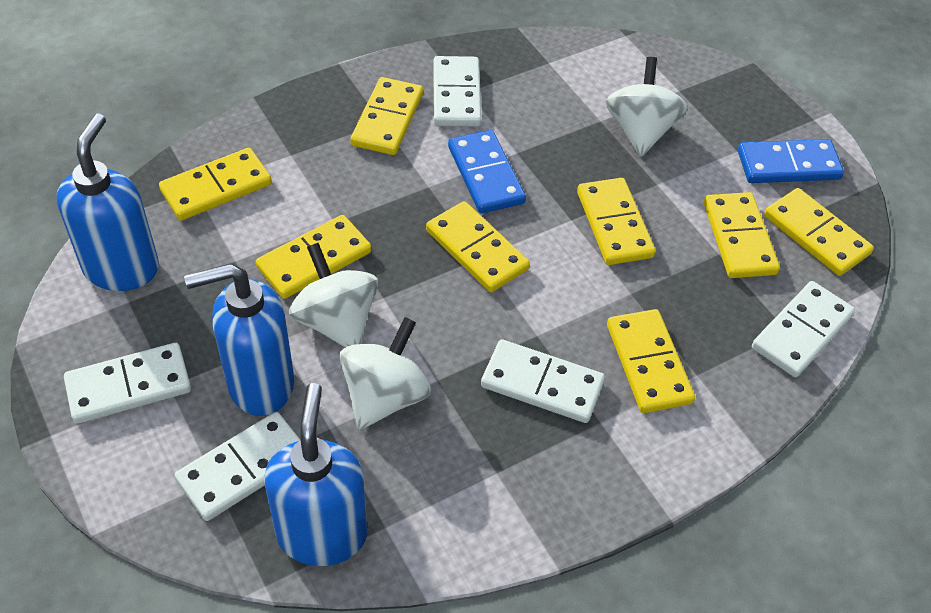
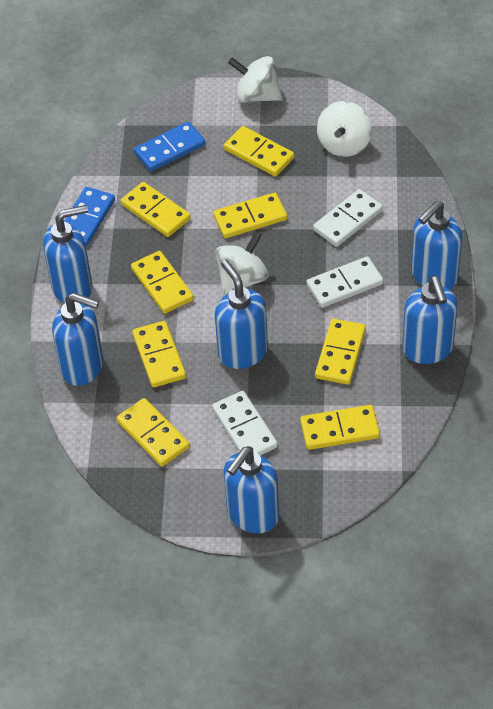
blue soap dispenser: 3 -> 6
white domino: 5 -> 3

